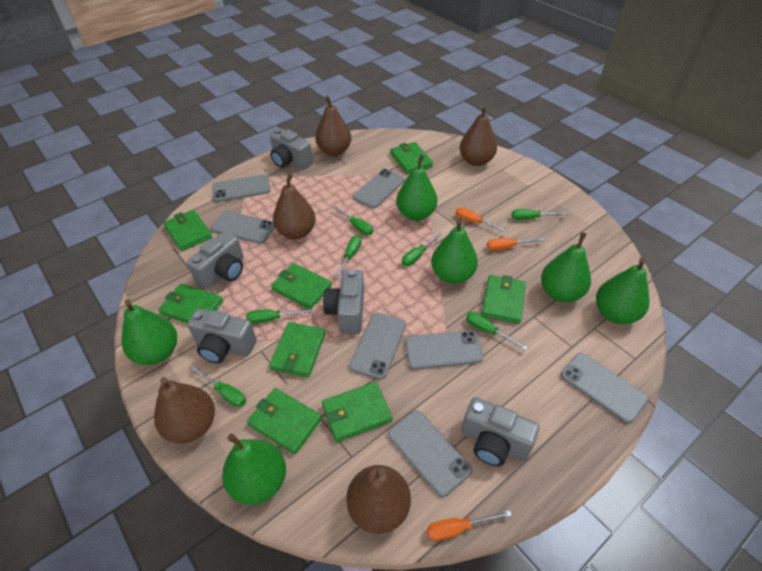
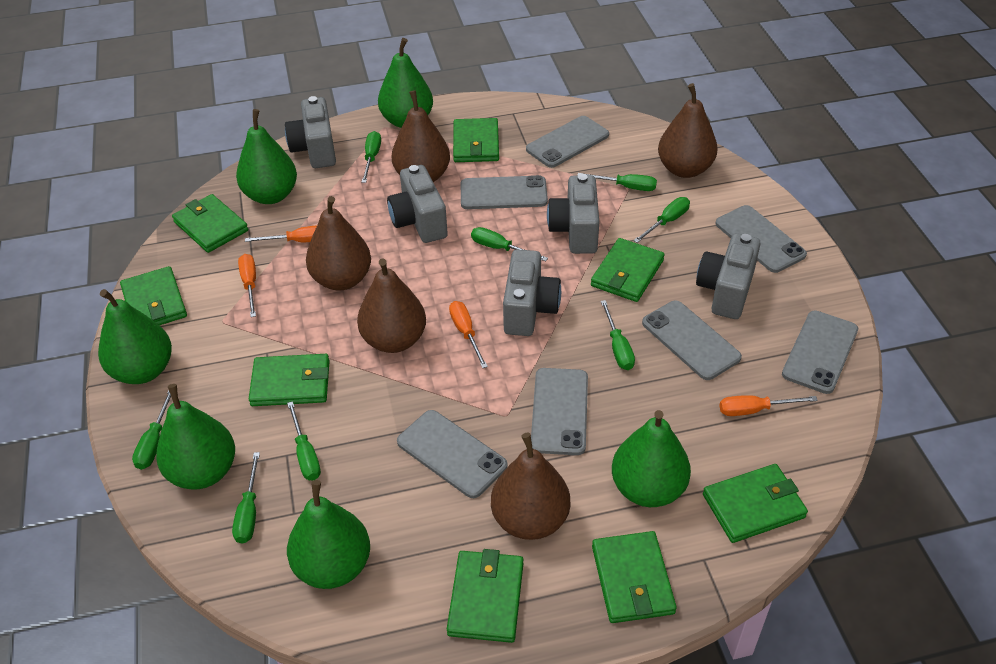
green screwdriver: 7 -> 8
orange screwdriver: 3 -> 4

